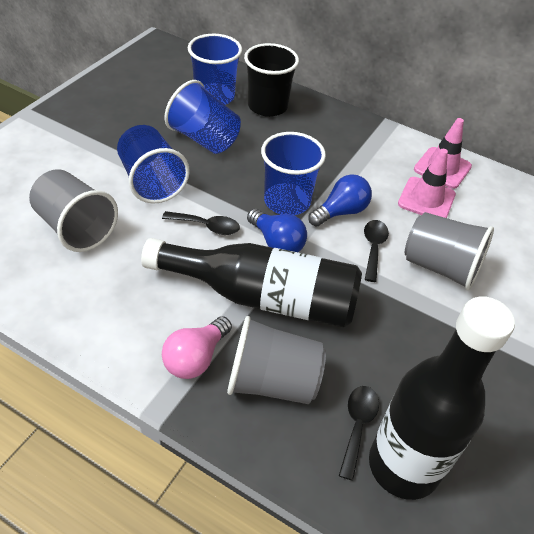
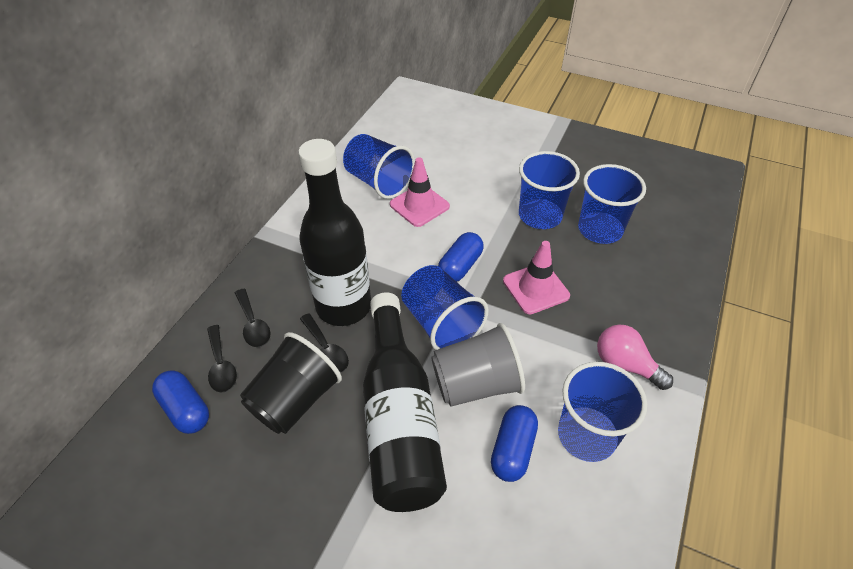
blue capsule: 0 -> 3
blue cup: 4 -> 5
blue light bulb: 2 -> 0
grey cup: 3 -> 1

